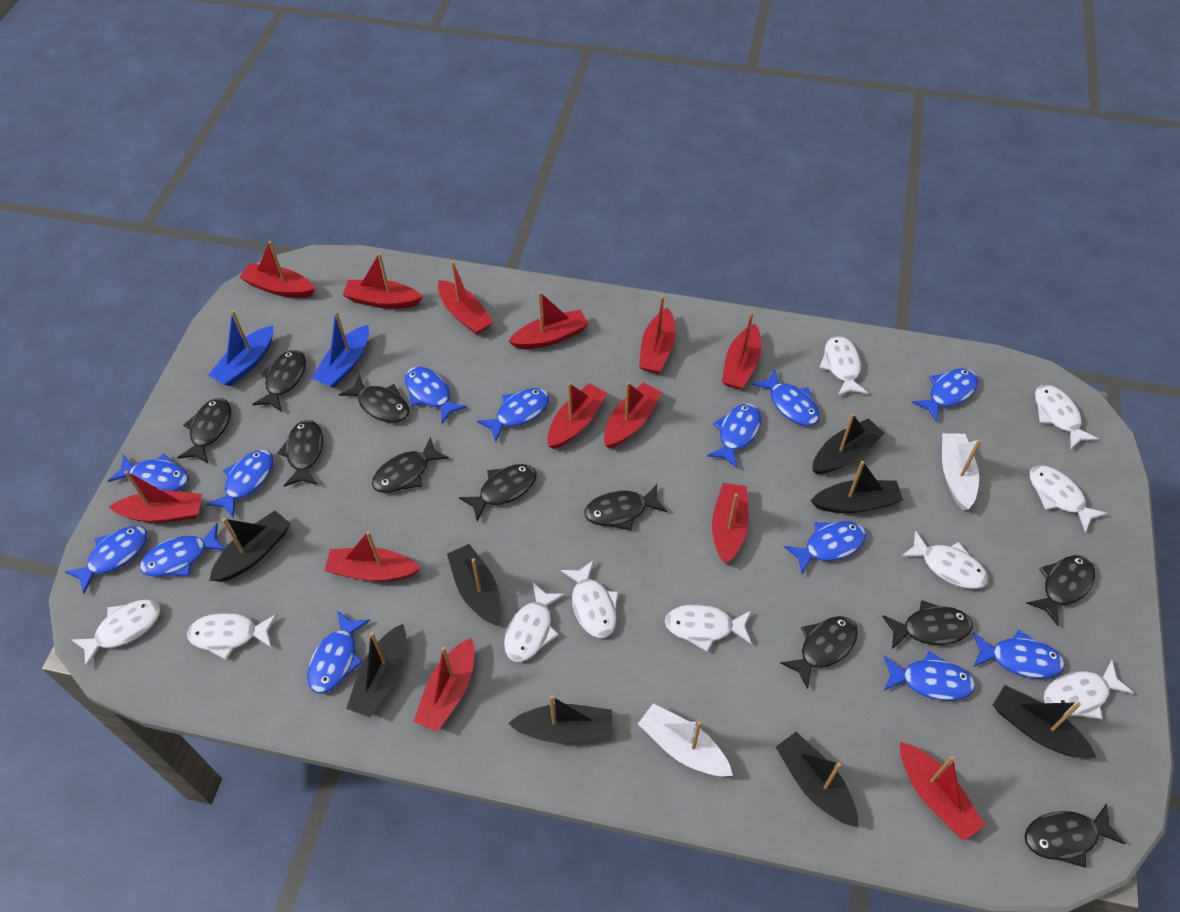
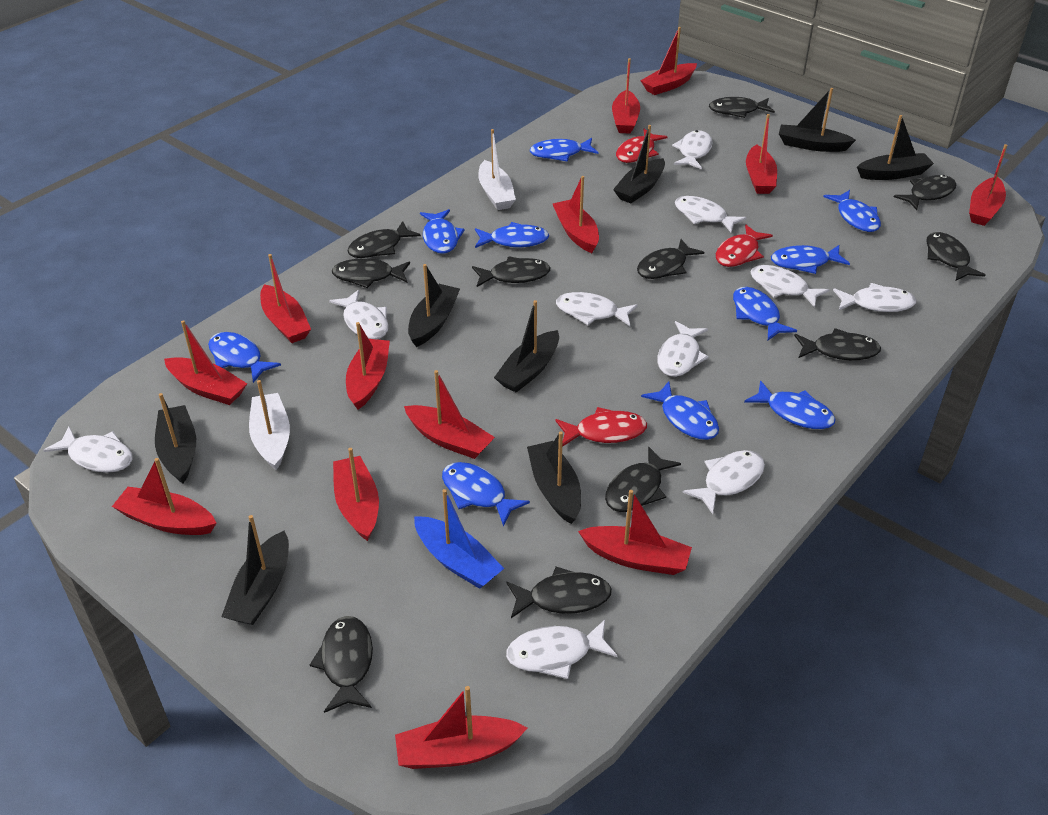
blue boat: 2 -> 1
blue fish: 13 -> 10
red fish: 0 -> 3

